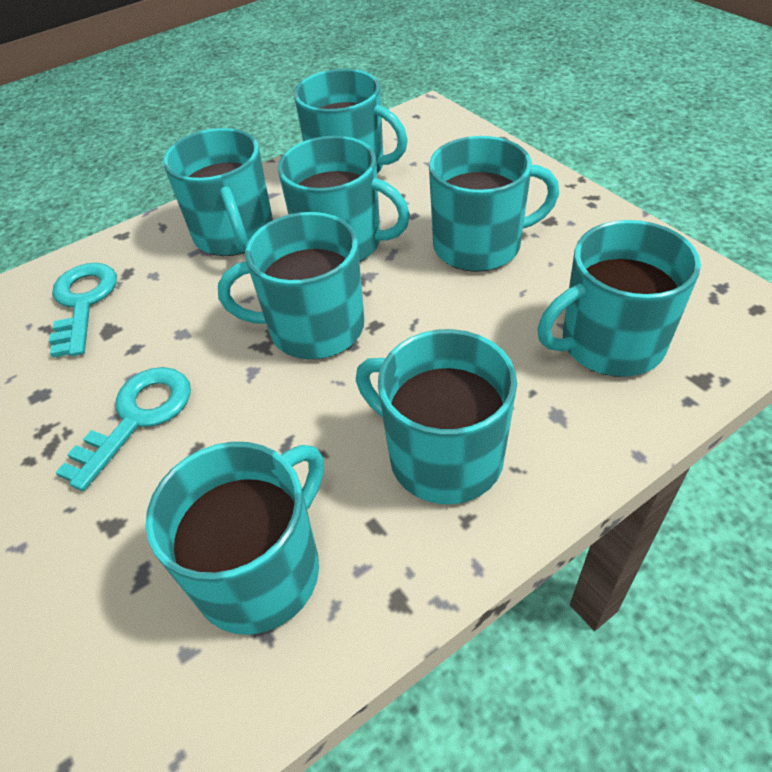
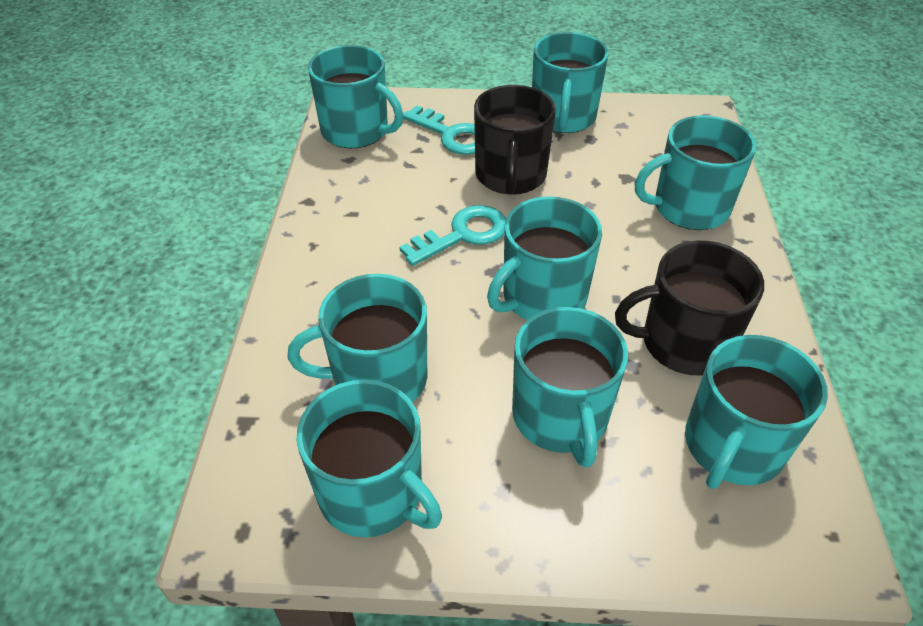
black mug: 0 -> 2

